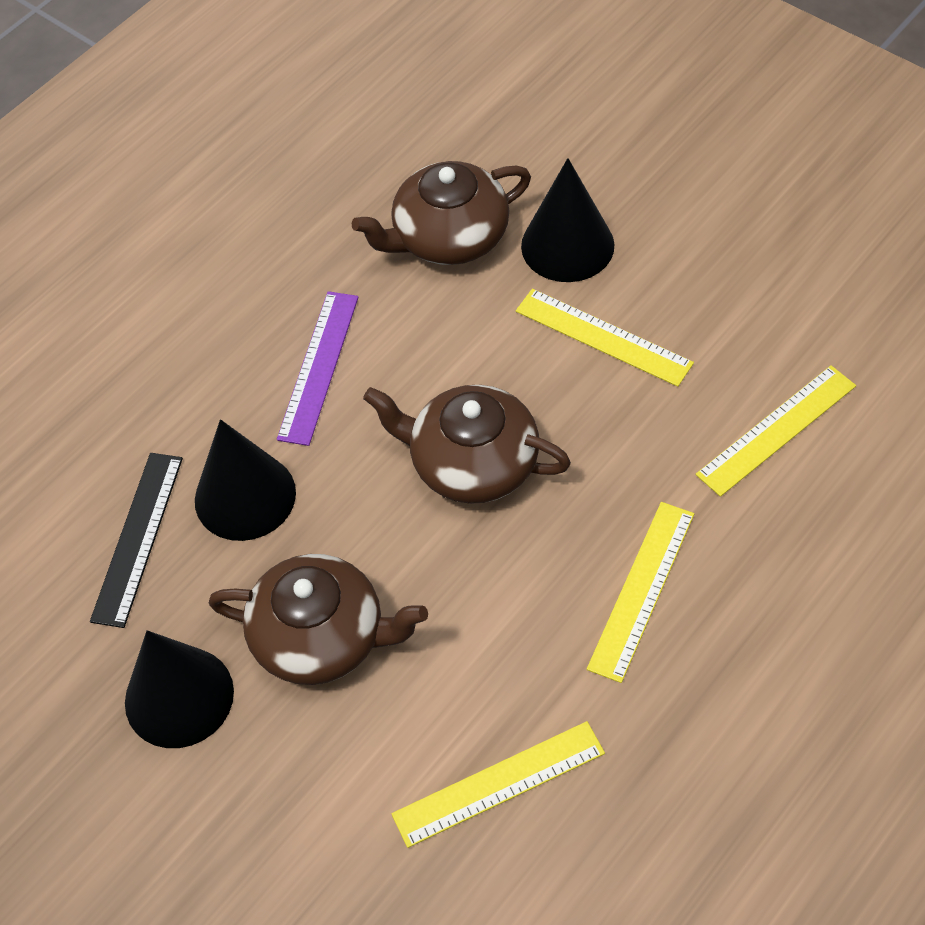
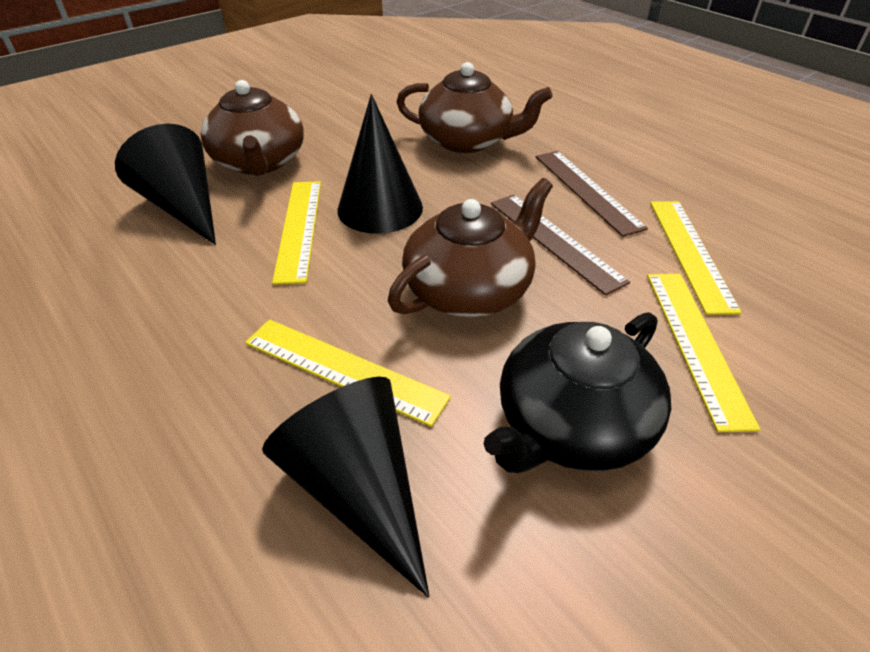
black ruler: 1 -> 0
black teapot: 0 -> 1
brown ruler: 0 -> 2
purple ruler: 1 -> 0

